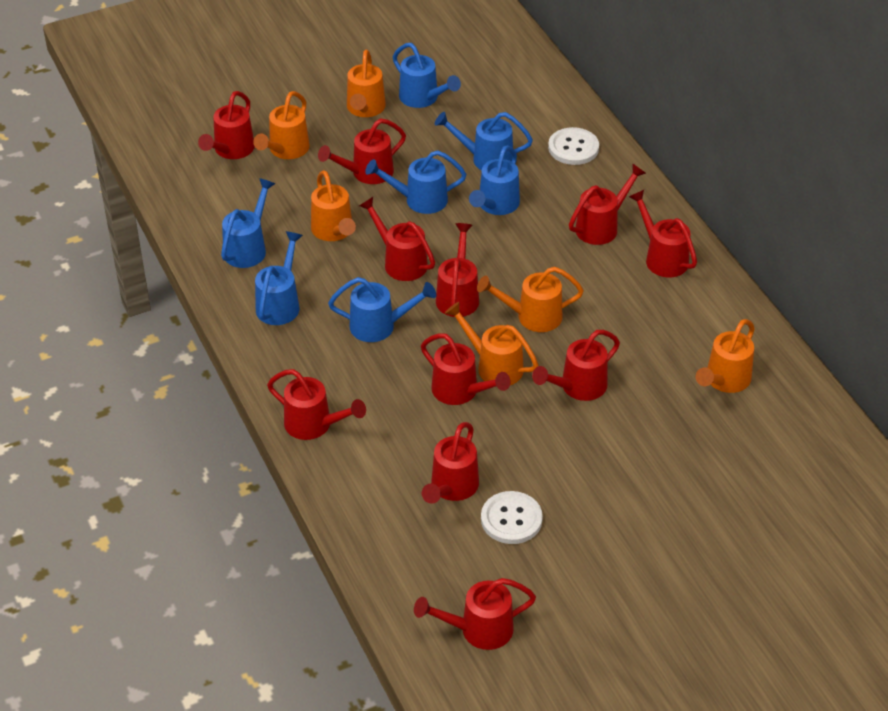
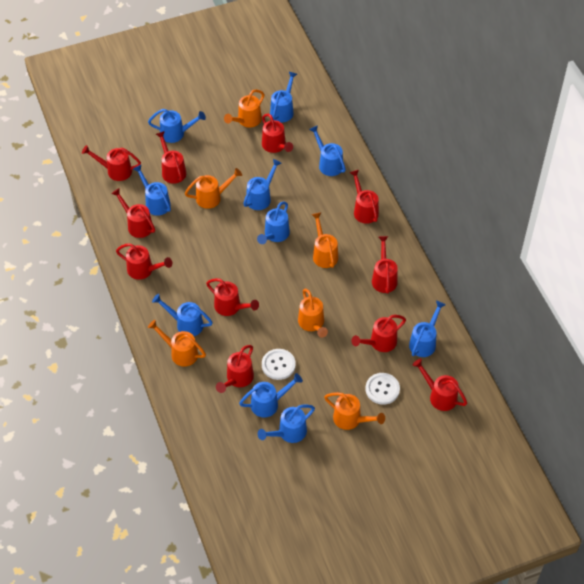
blue watering can: 7 -> 10

